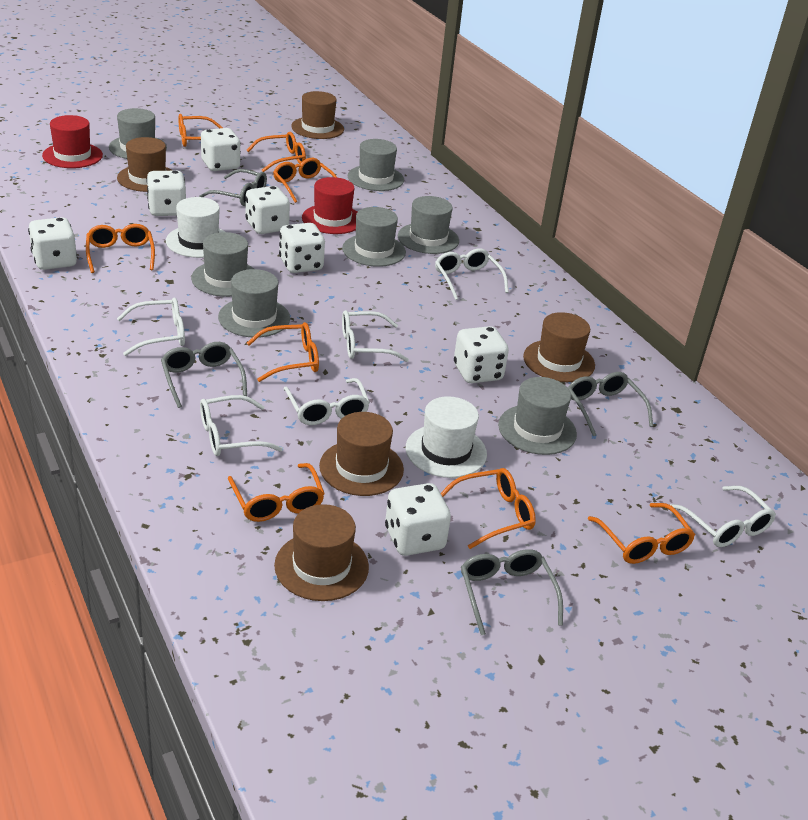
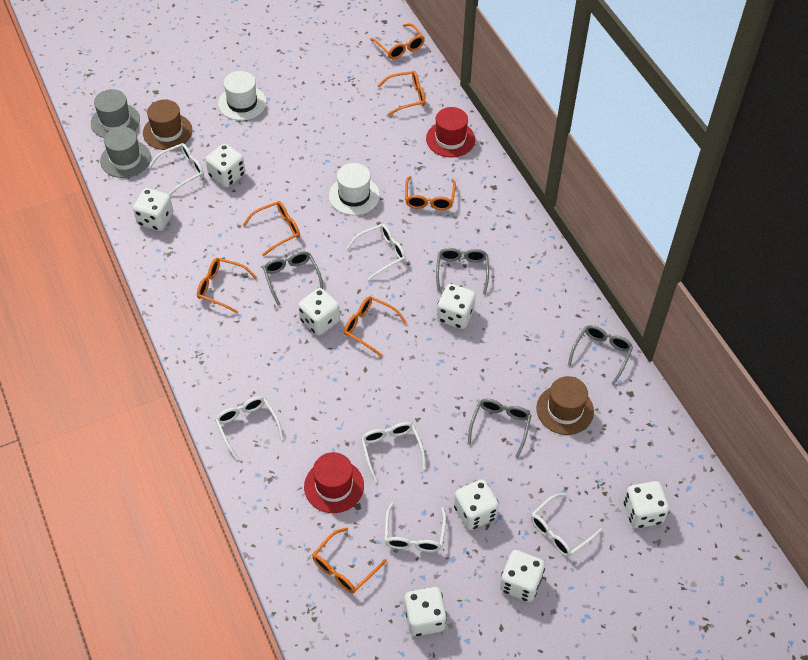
brown hat: 5 -> 2
grey hat: 7 -> 2
orange glasses: 8 -> 7
white dice: 7 -> 8

